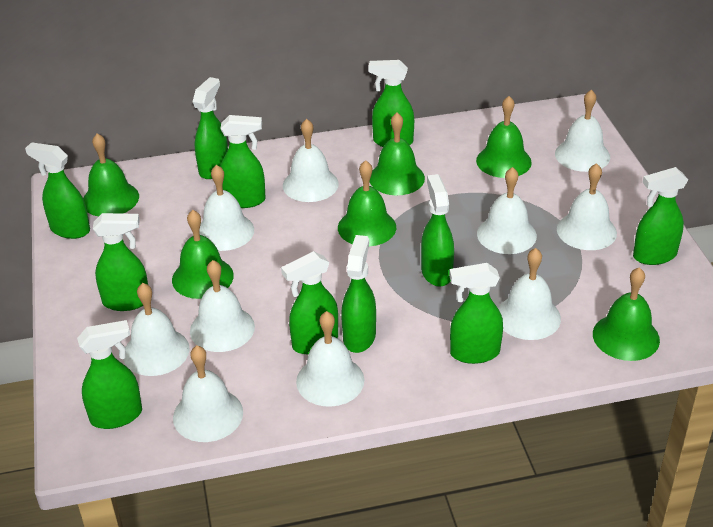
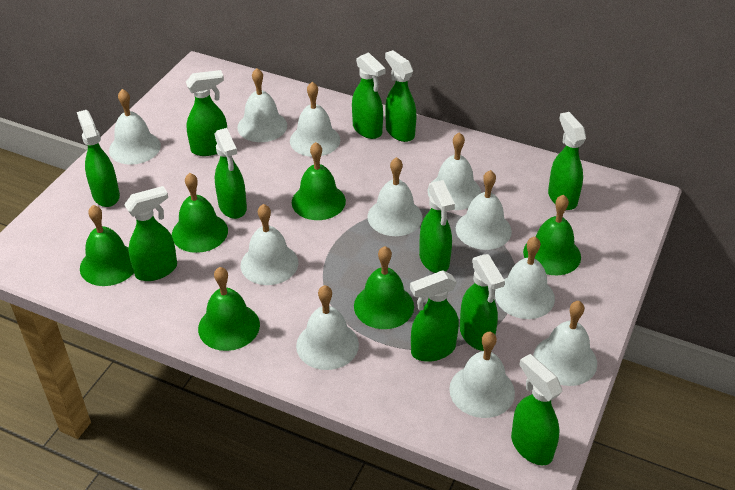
white bell: 10 -> 11

